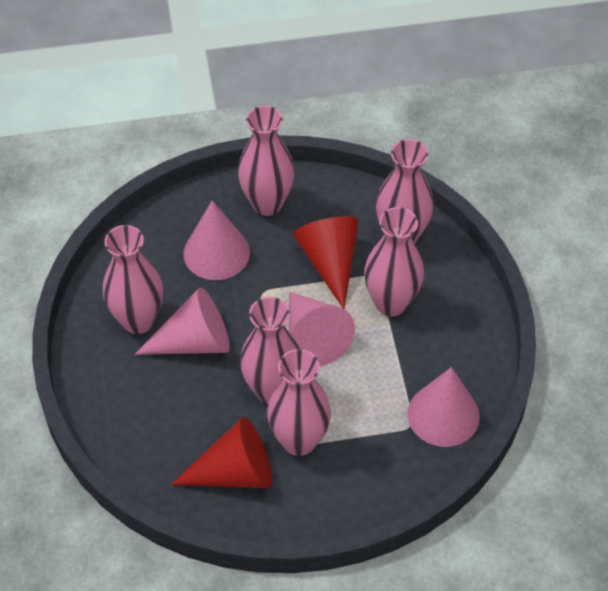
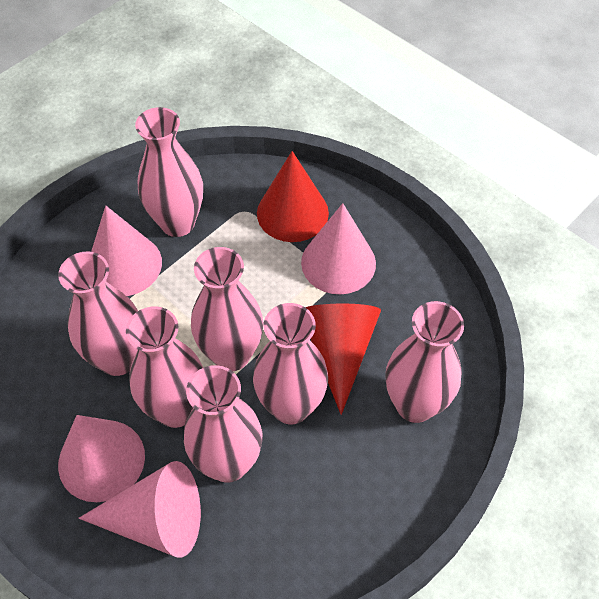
pink vase: 6 -> 7

